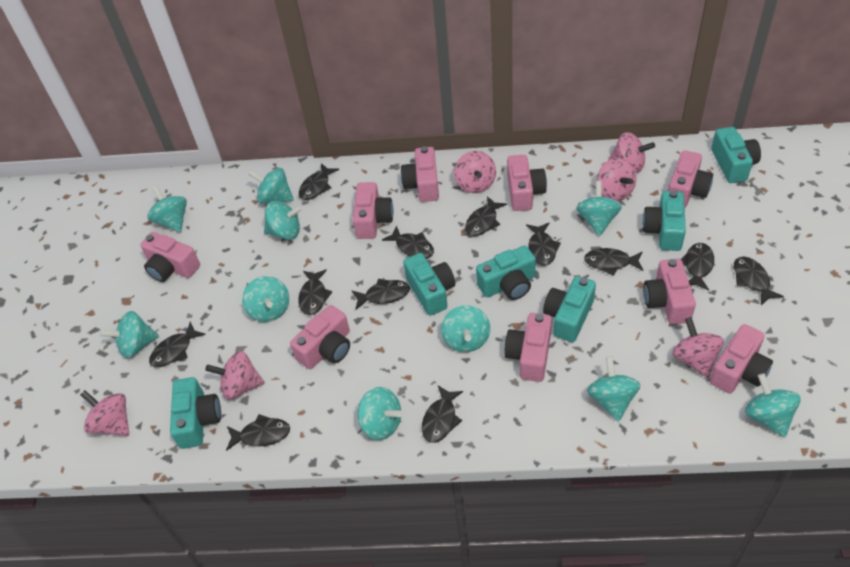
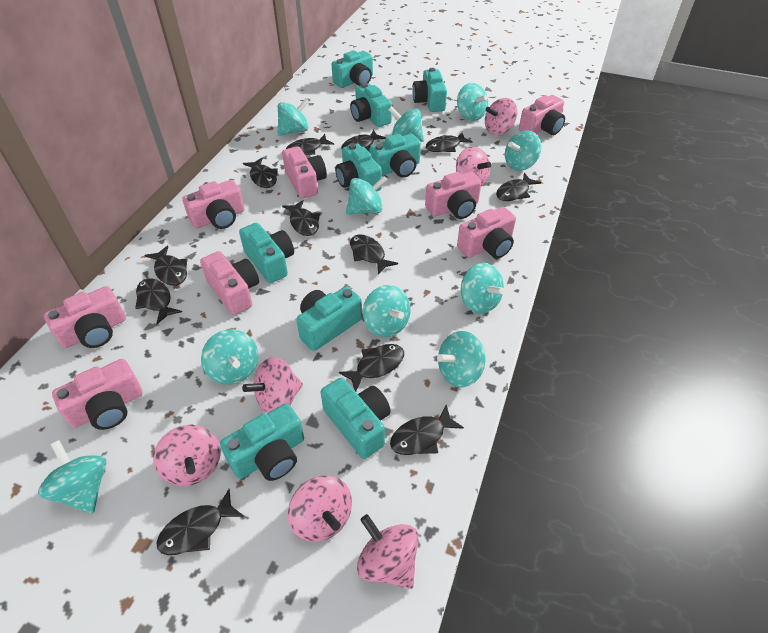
pink camera: 9 -> 8
turquoise camera: 6 -> 9

